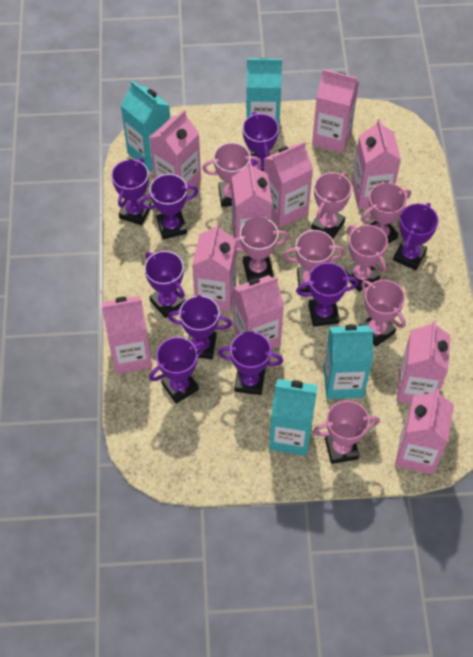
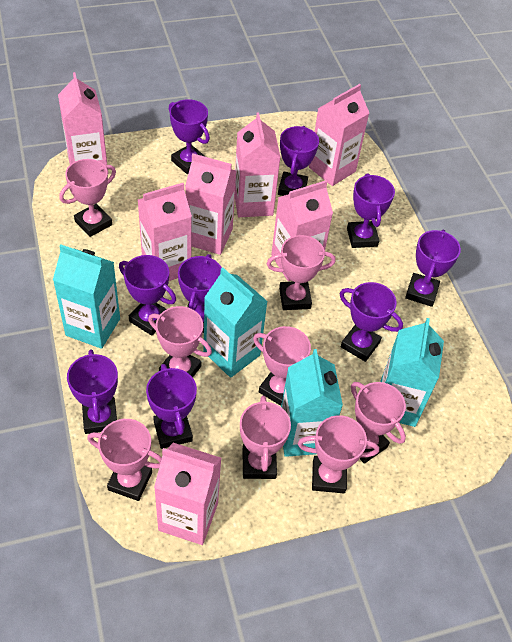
pink carton: 10 -> 7

